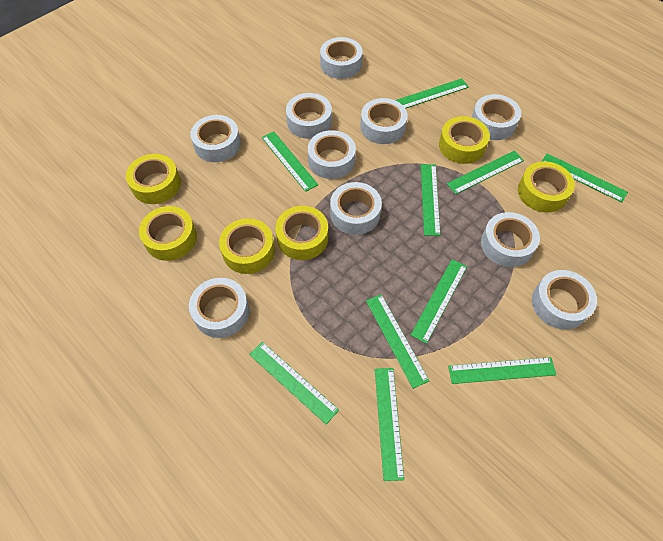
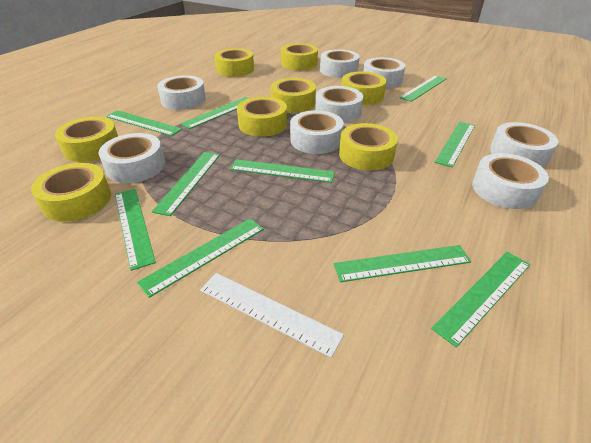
white ruler: 0 -> 1
white tape: 10 -> 8
yellow tape: 6 -> 8

